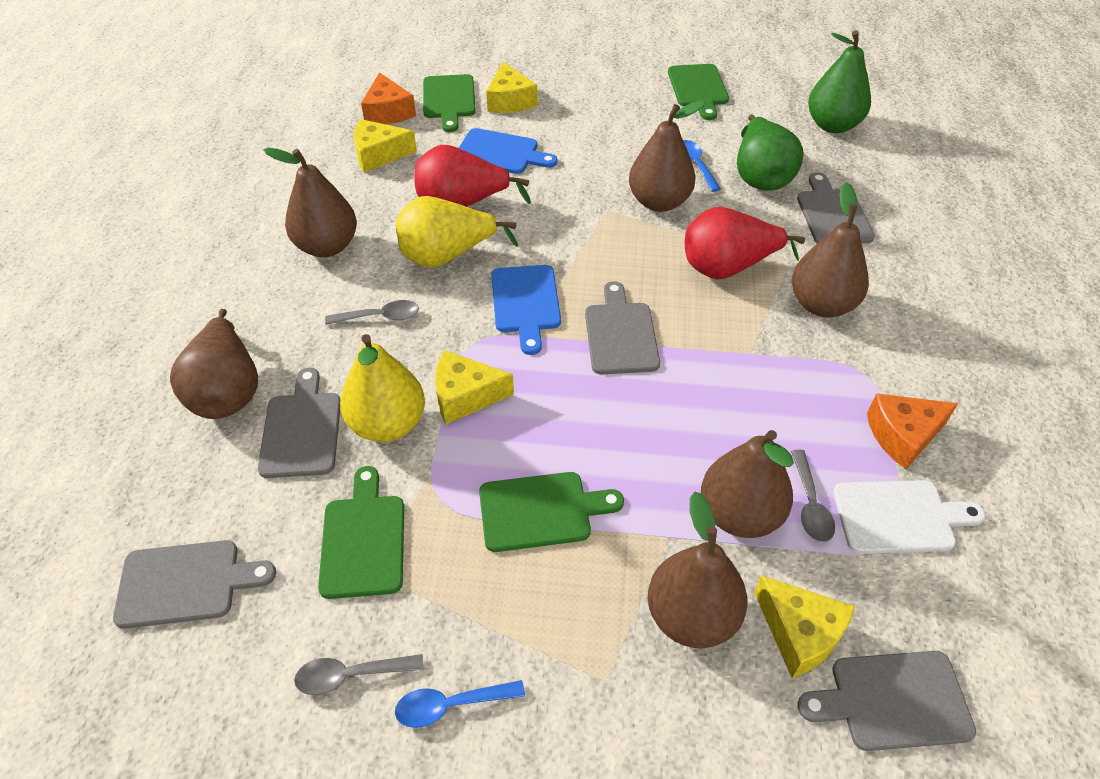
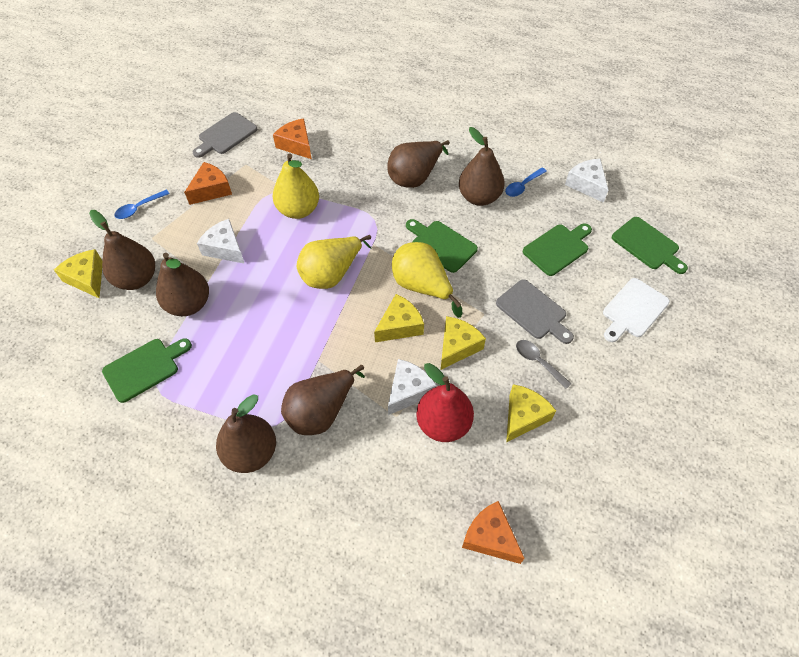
blue cutting board: 2 -> 0
green pear: 2 -> 0
grey cutting board: 5 -> 2
grey spoon: 3 -> 1
orange cheese: 2 -> 3
red pear: 2 -> 1
white cheese: 0 -> 3
yellow pear: 2 -> 3

